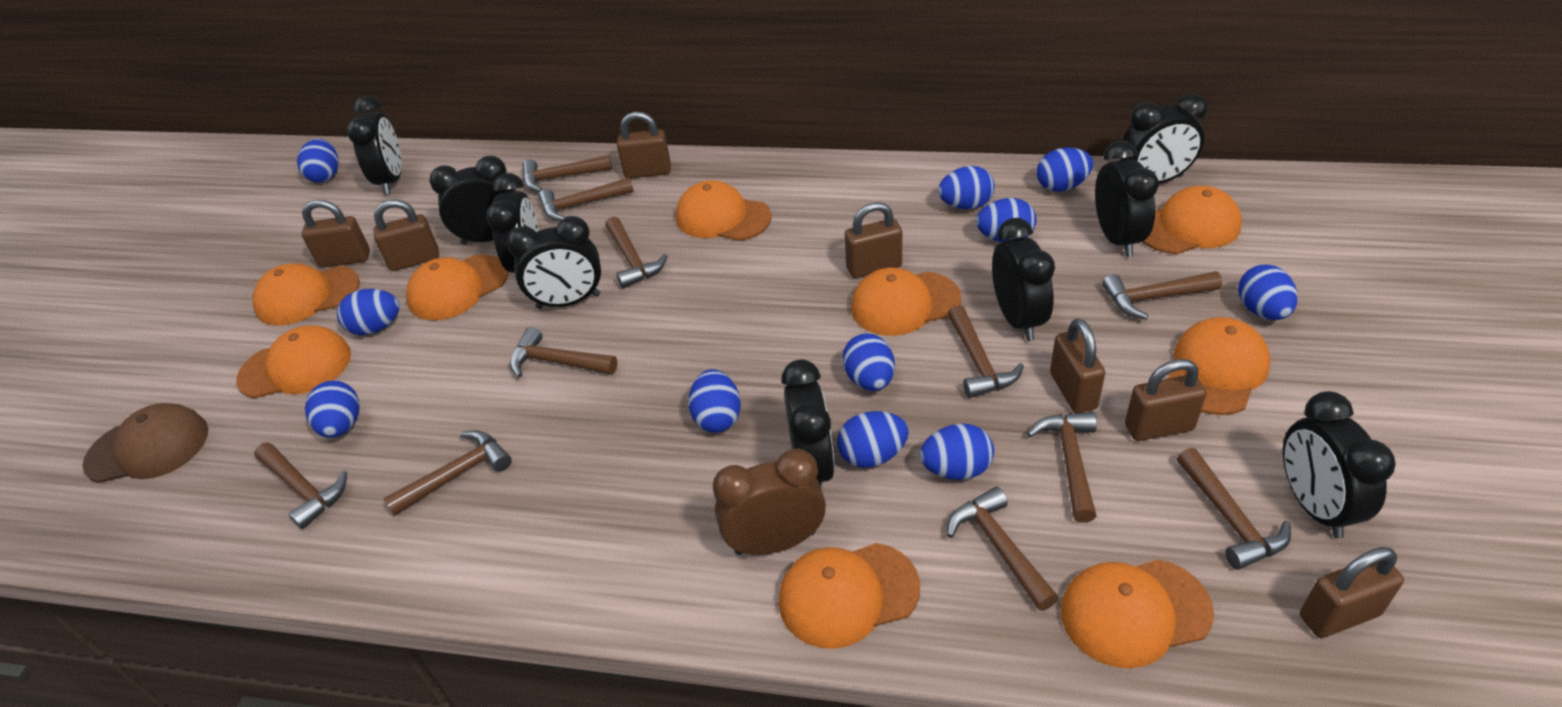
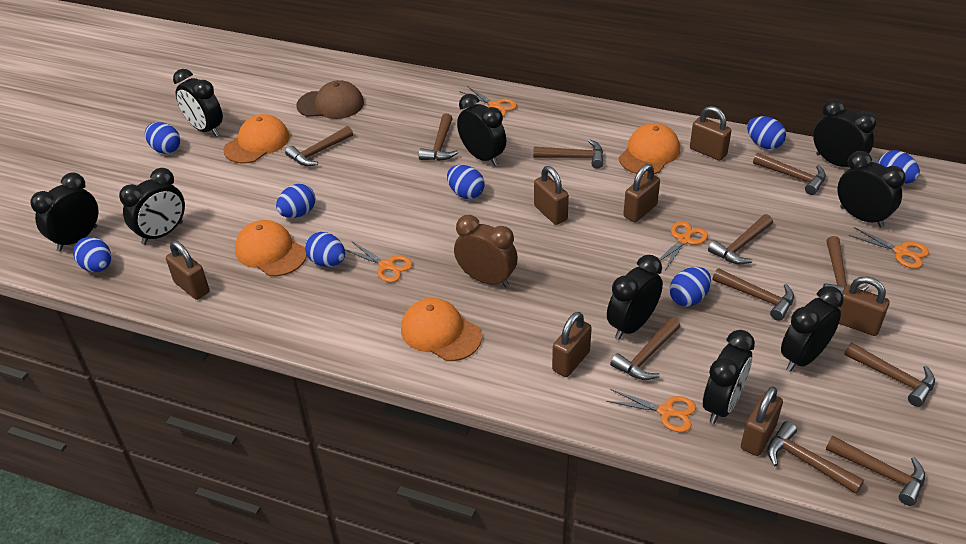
blue egg: 11 -> 8
orange cap: 9 -> 4
orange scissors: 0 -> 5

